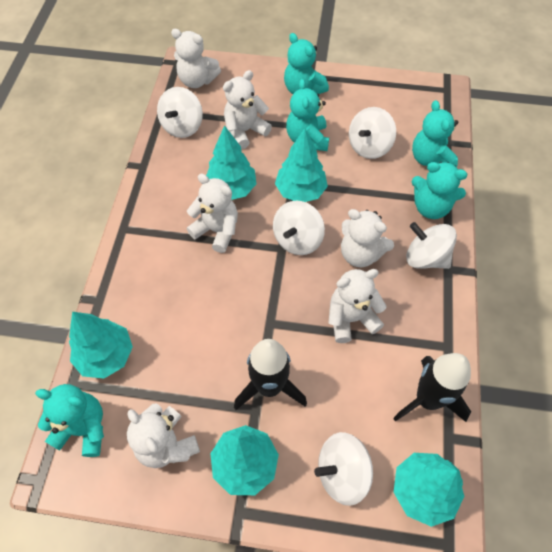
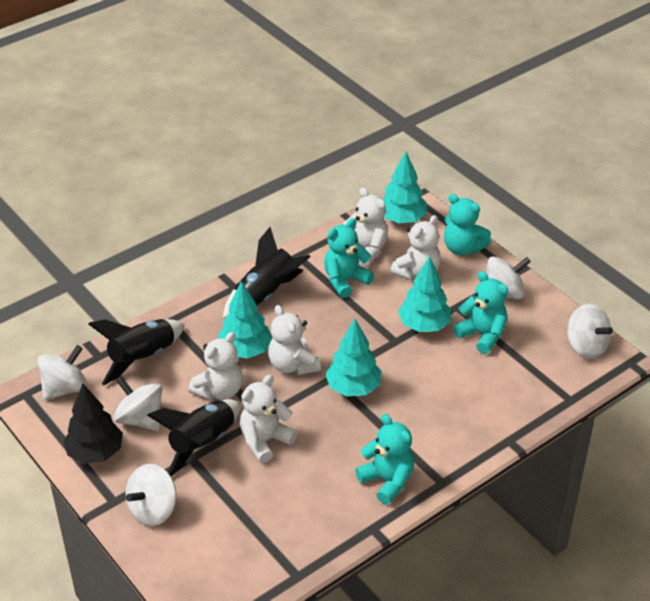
black rocket: 2 -> 3
black tree: 0 -> 1
turquoise teddy bear: 5 -> 4
turquoise tree: 5 -> 4
white teddy bear: 6 -> 5

